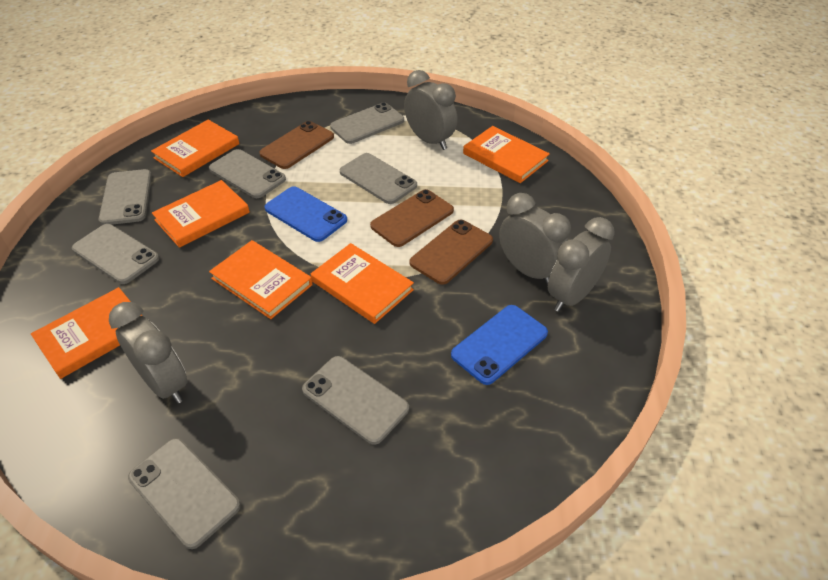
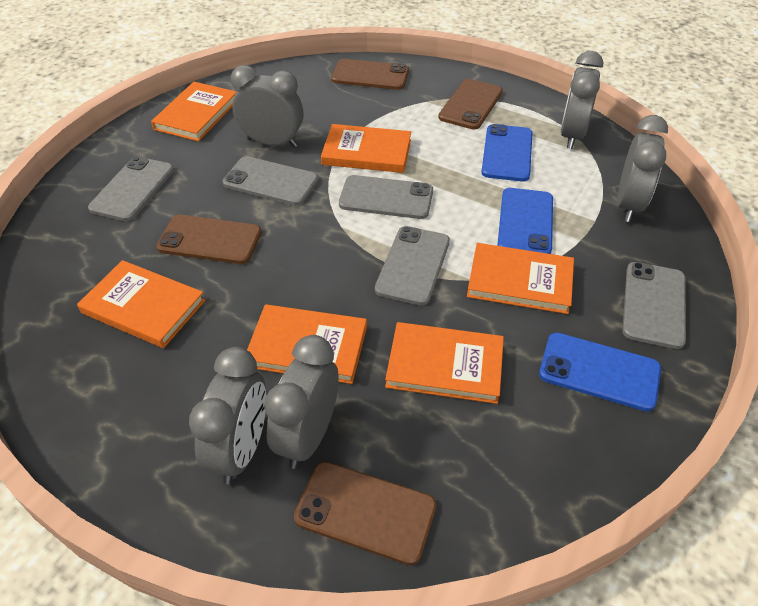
blue phone: 2 -> 3
brown phone: 3 -> 4
grey clock: 4 -> 5
grey phone: 7 -> 5

